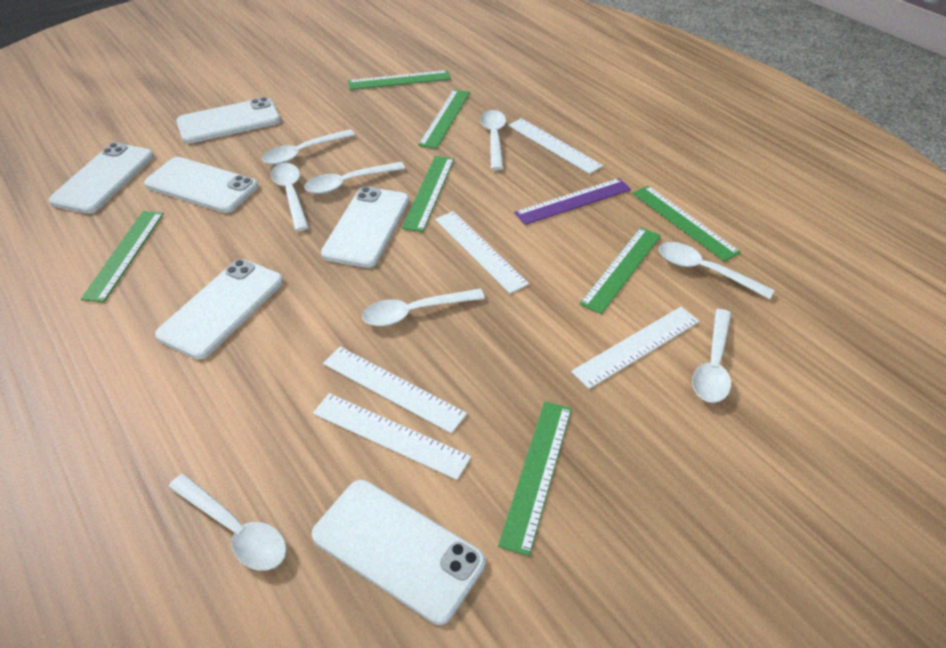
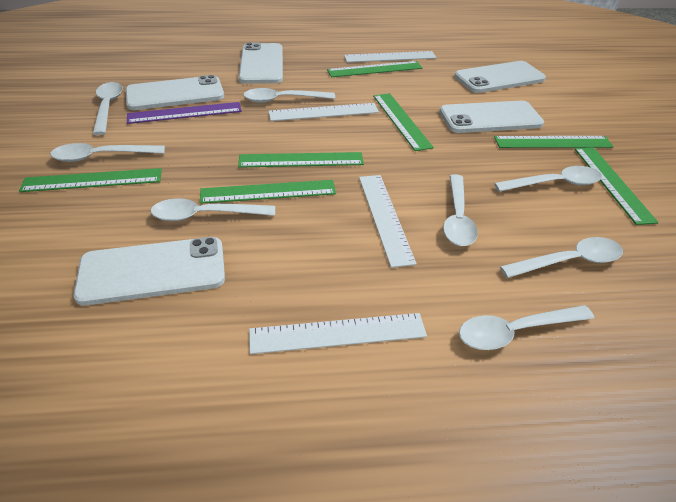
white phone: 6 -> 5
white ruler: 5 -> 4

